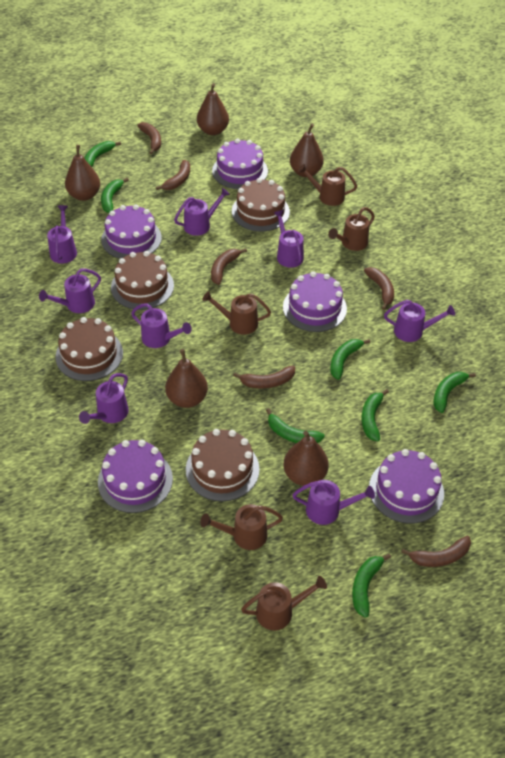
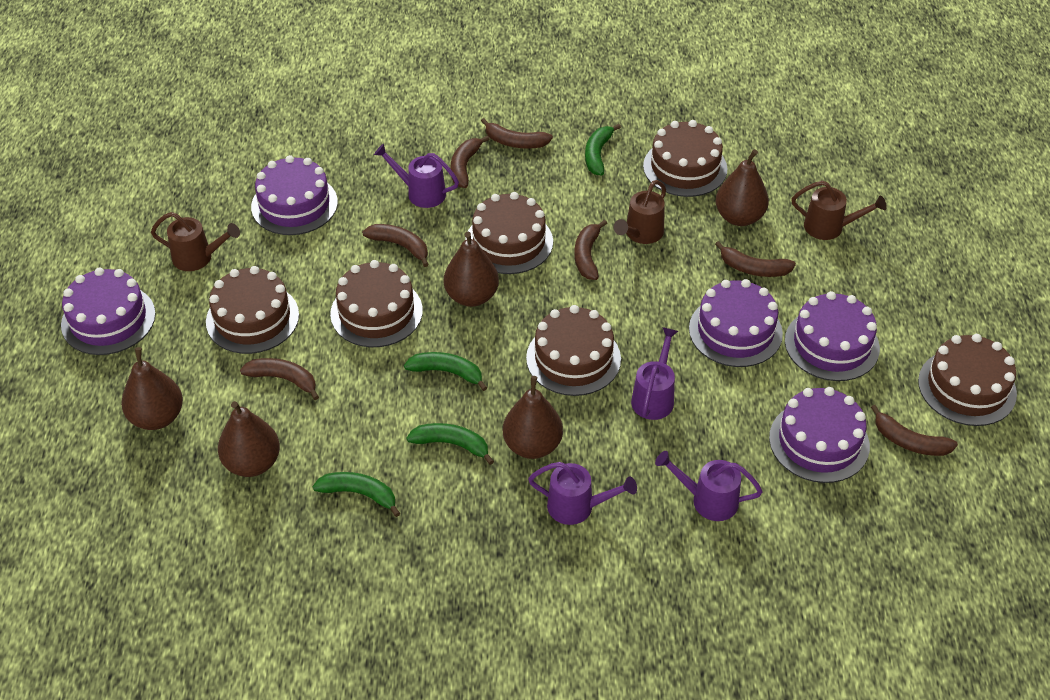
brown banana: 6 -> 7
brown cake: 4 -> 6
brown watering can: 5 -> 3
green banana: 7 -> 4
purple watering can: 8 -> 4

